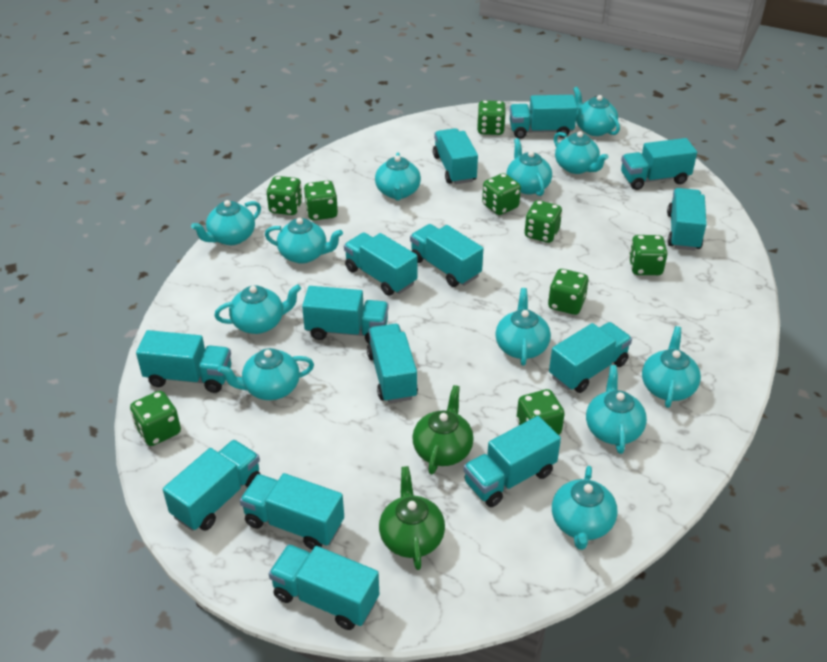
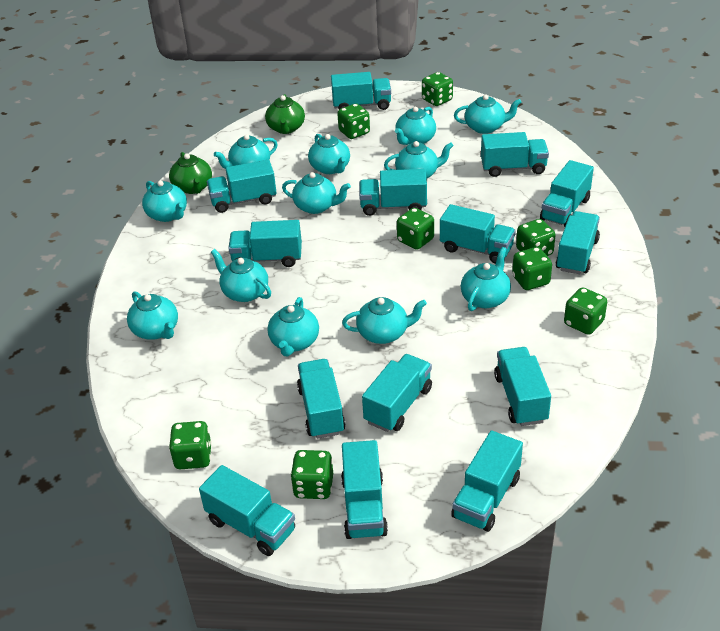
green dice: 9 -> 8

